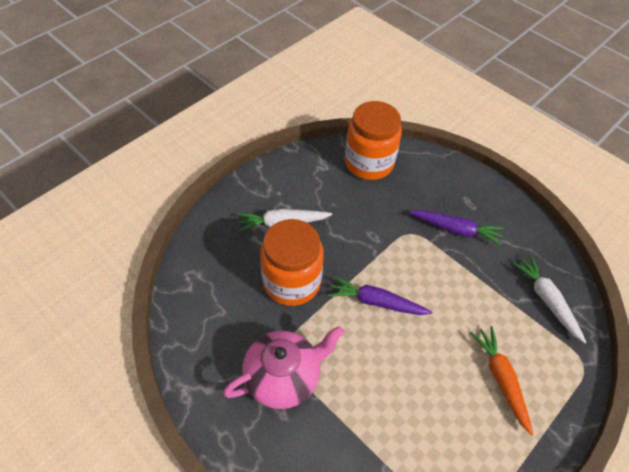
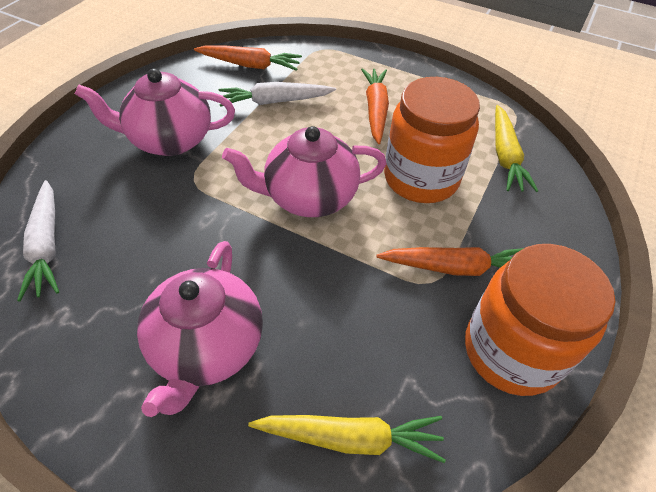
orange carrot: 1 -> 3
pink teapot: 1 -> 3
purple carrot: 2 -> 0
yellow carrot: 0 -> 2

